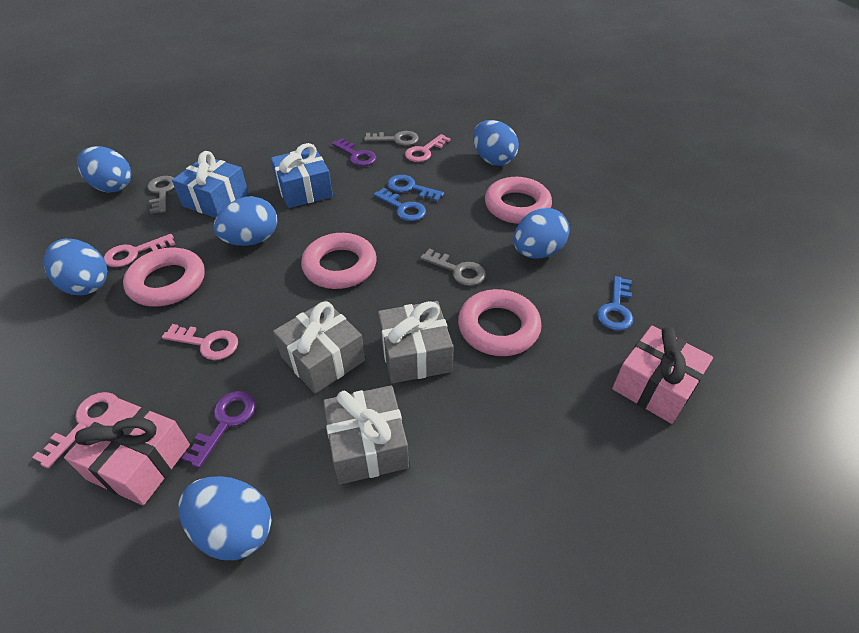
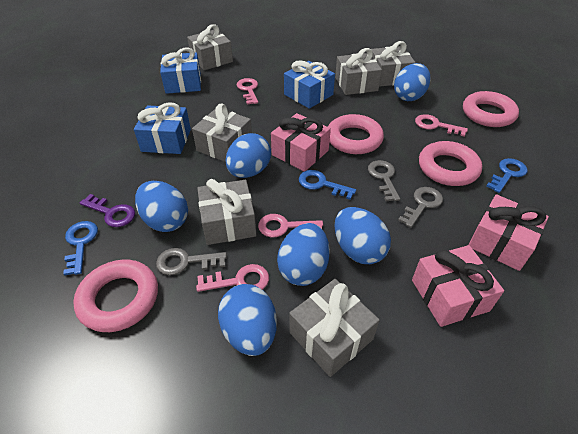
blue gift: 2 -> 3
grey gift: 3 -> 6
pink gift: 2 -> 3
purple key: 2 -> 1

